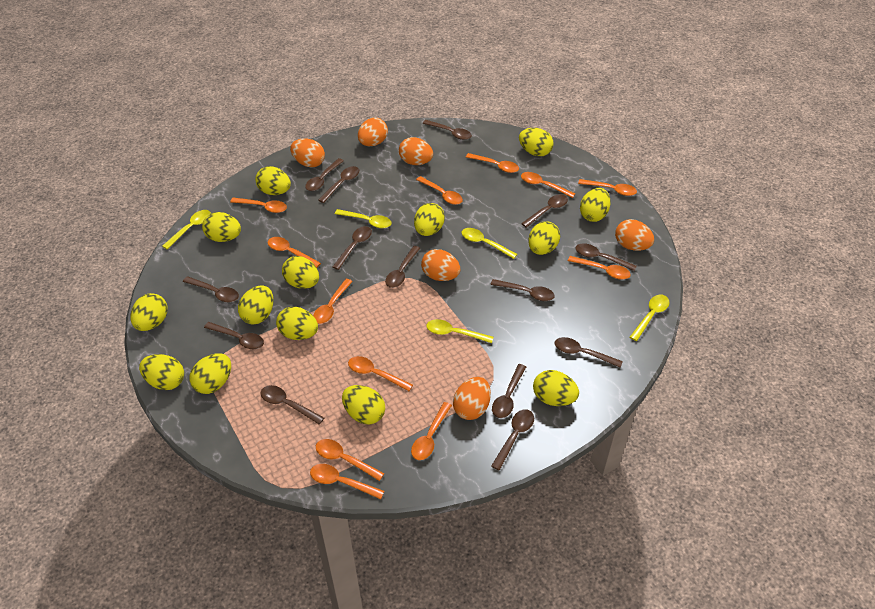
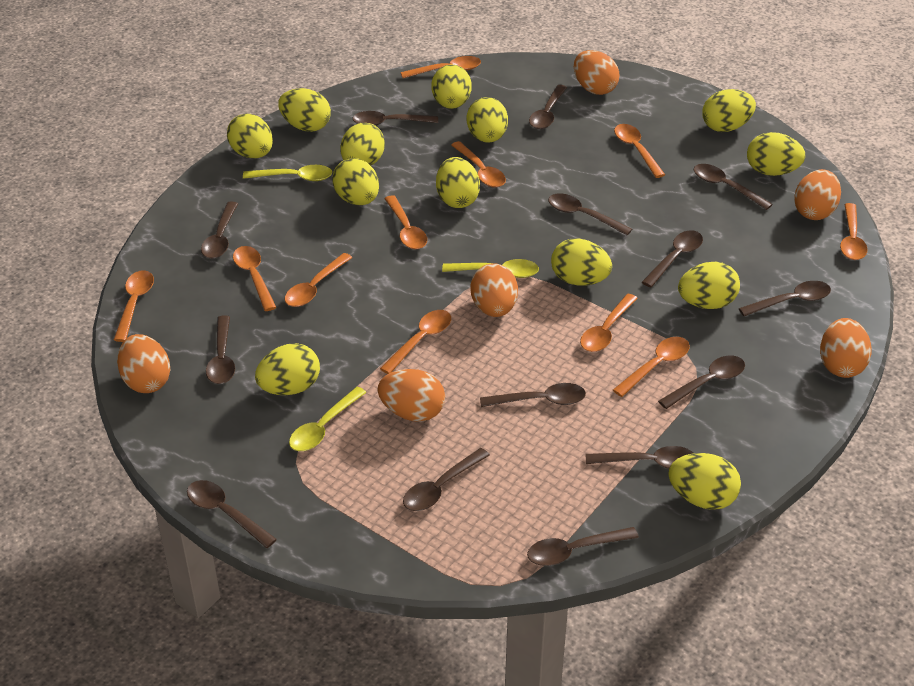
orange spoon: 12 -> 11
yellow egg: 14 -> 13
yellow spoon: 5 -> 3

